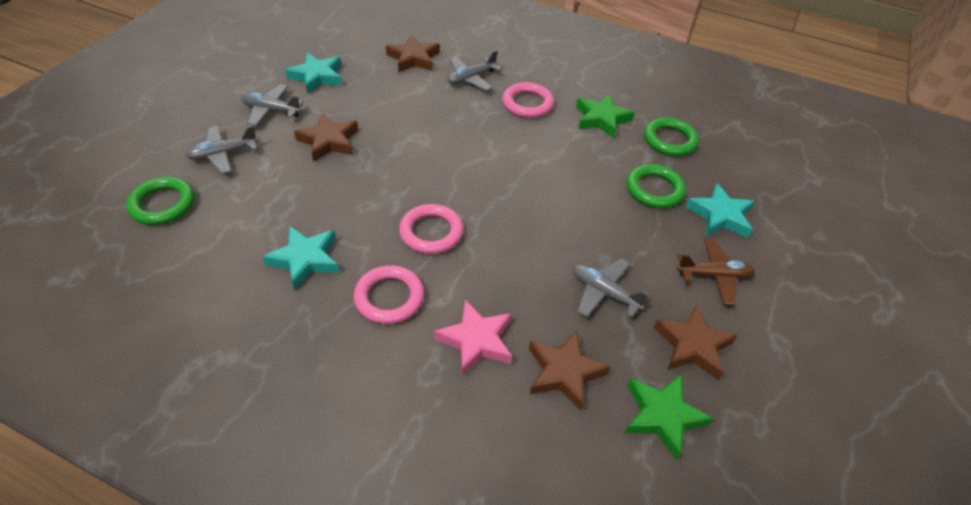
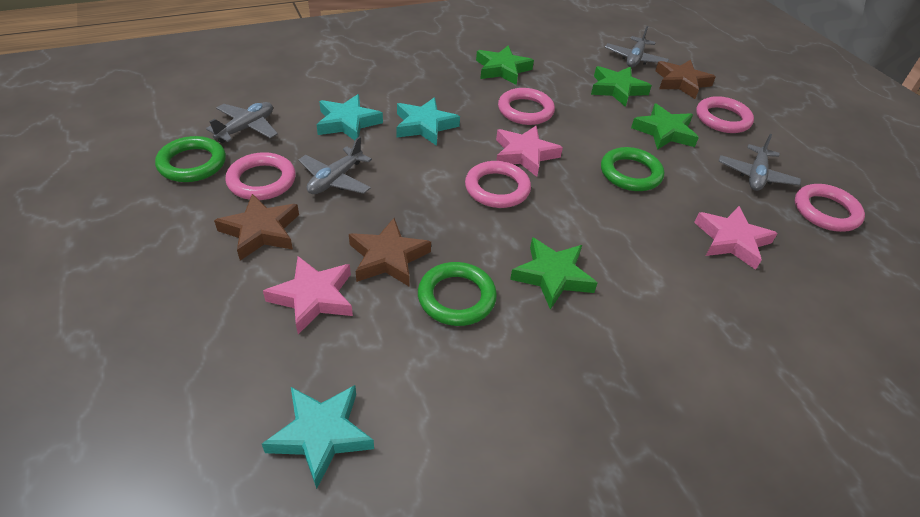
brown plane: 1 -> 0
brown star: 4 -> 3
green star: 2 -> 4
pink ring: 3 -> 5
pink star: 1 -> 3

